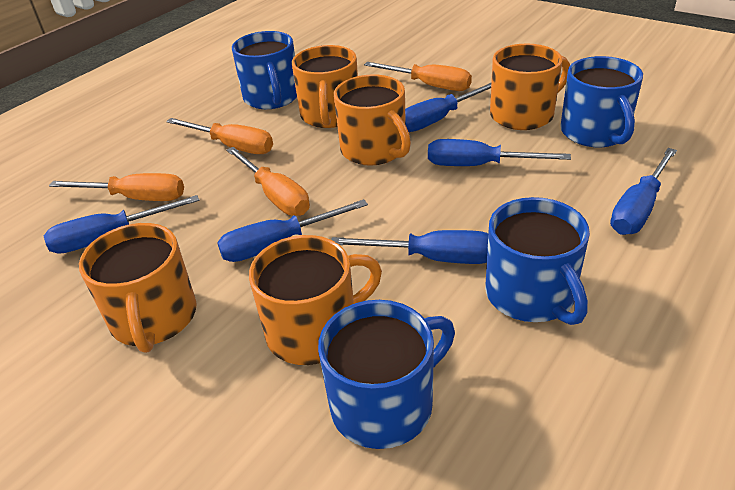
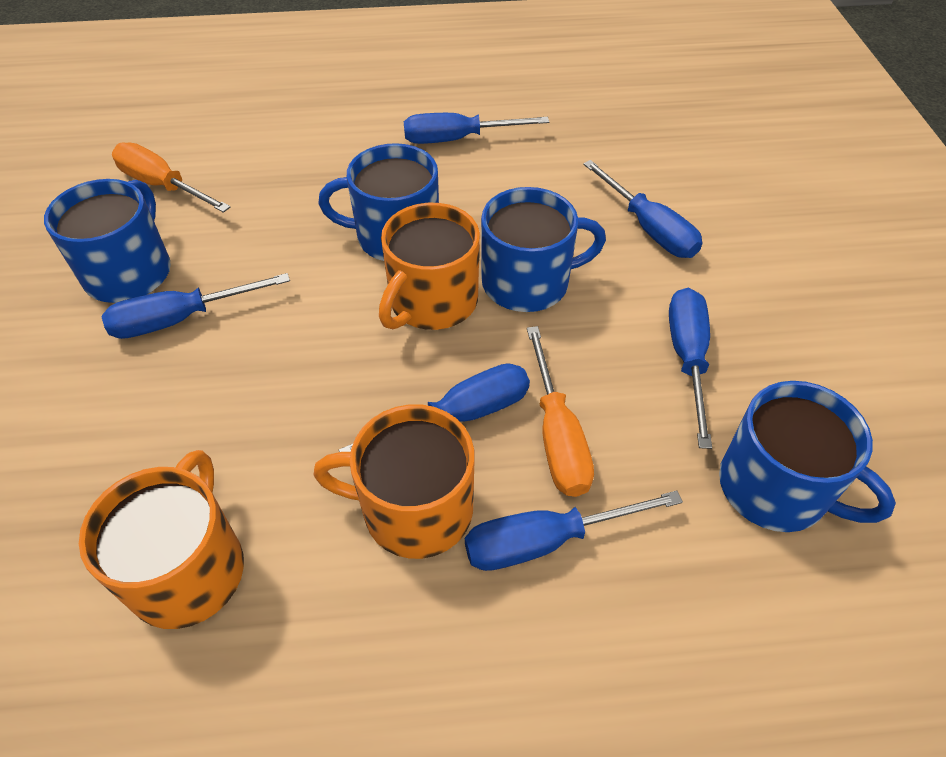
orange mug: 5 -> 3
orange screwdriver: 4 -> 2

